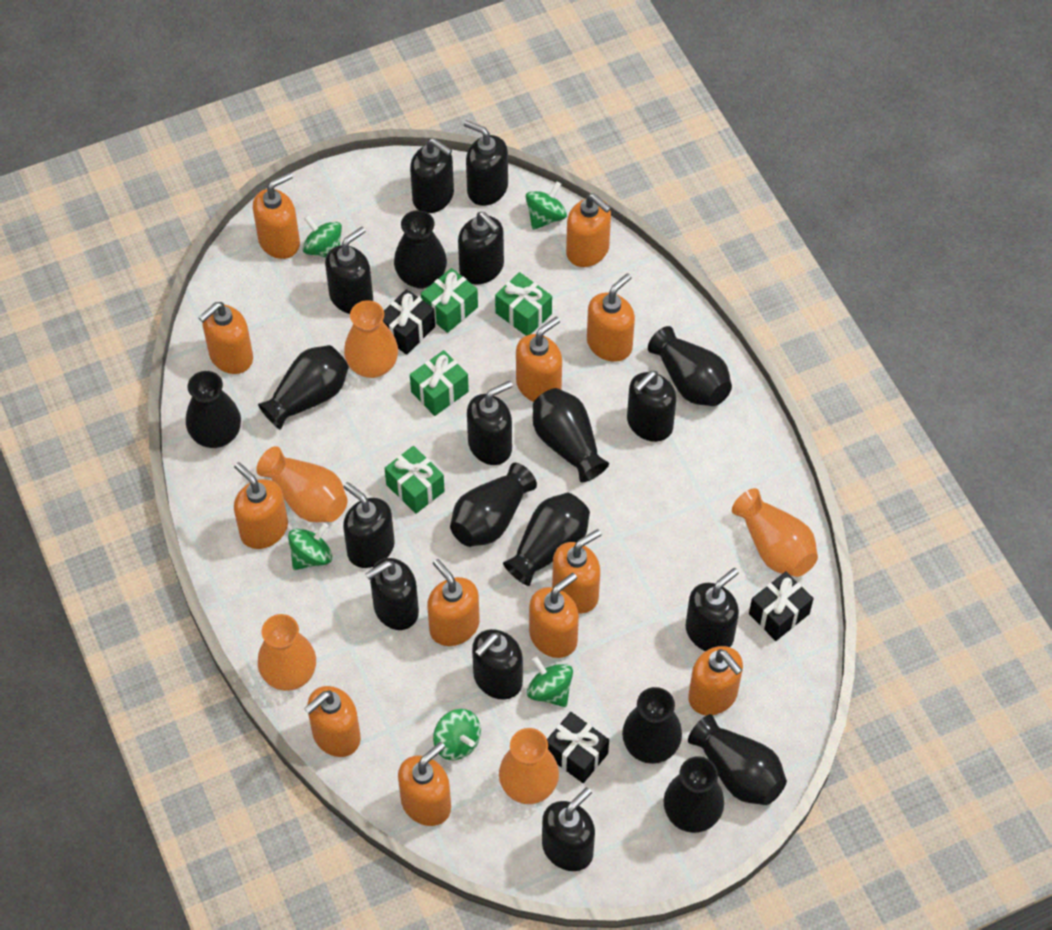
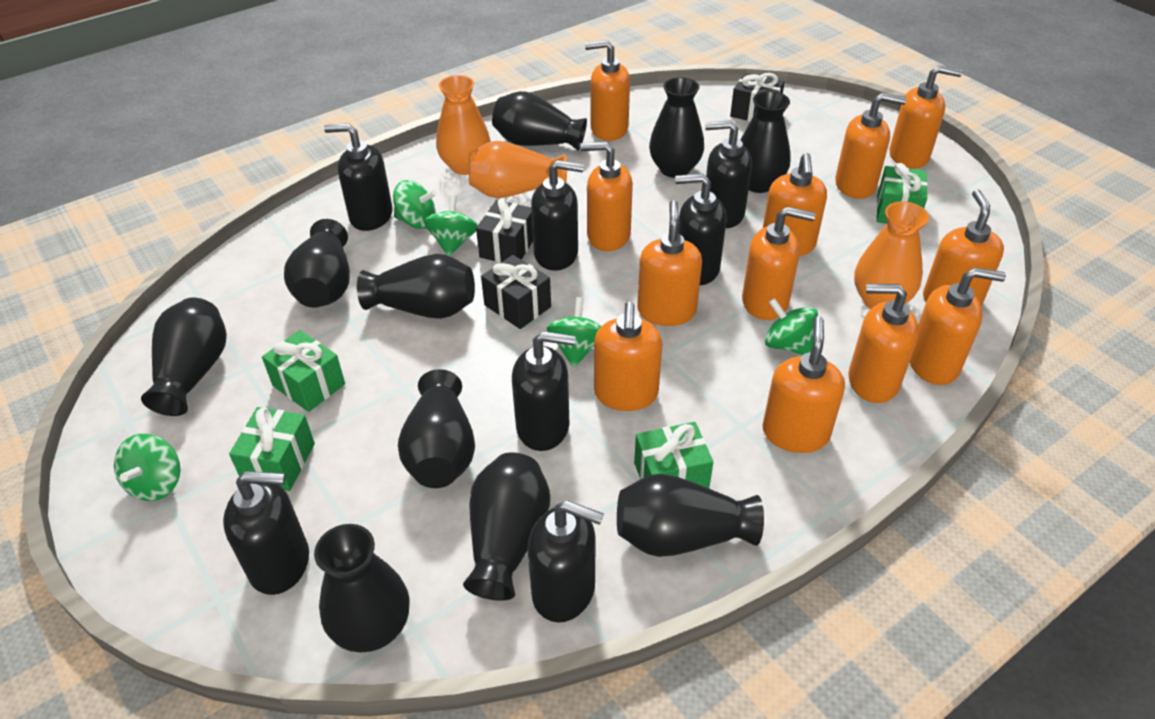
black soap dispenser: 11 -> 7
orange vase: 5 -> 3

